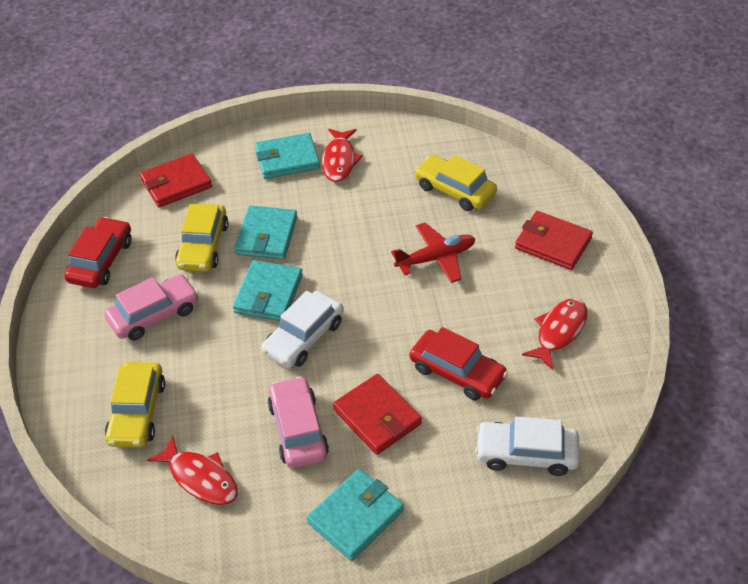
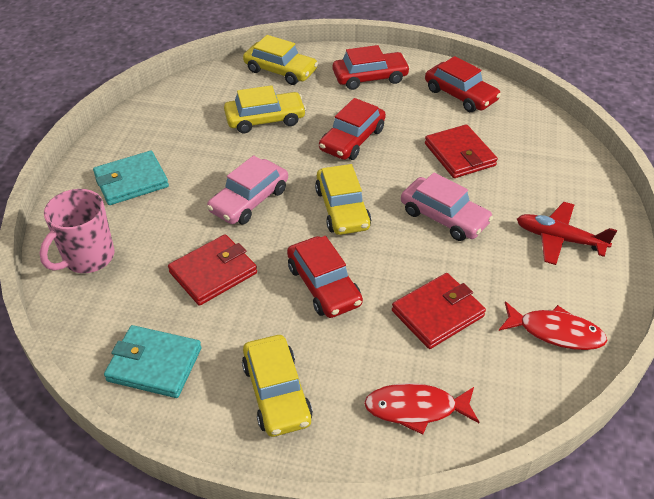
pink mug: 0 -> 1
red car: 2 -> 4
red fish: 3 -> 2
turquoise wallet: 4 -> 2
white car: 2 -> 0
yellow car: 3 -> 4

